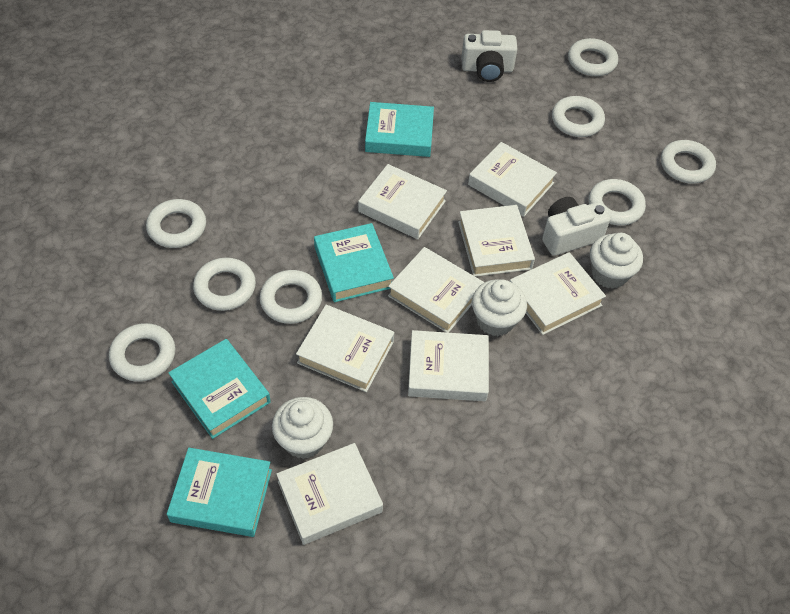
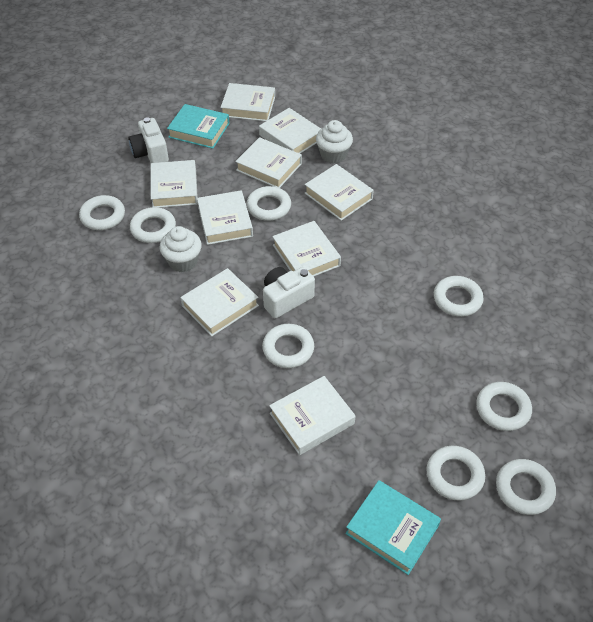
turquoise book: 4 -> 2
white book: 8 -> 9
white cupcake: 3 -> 2

